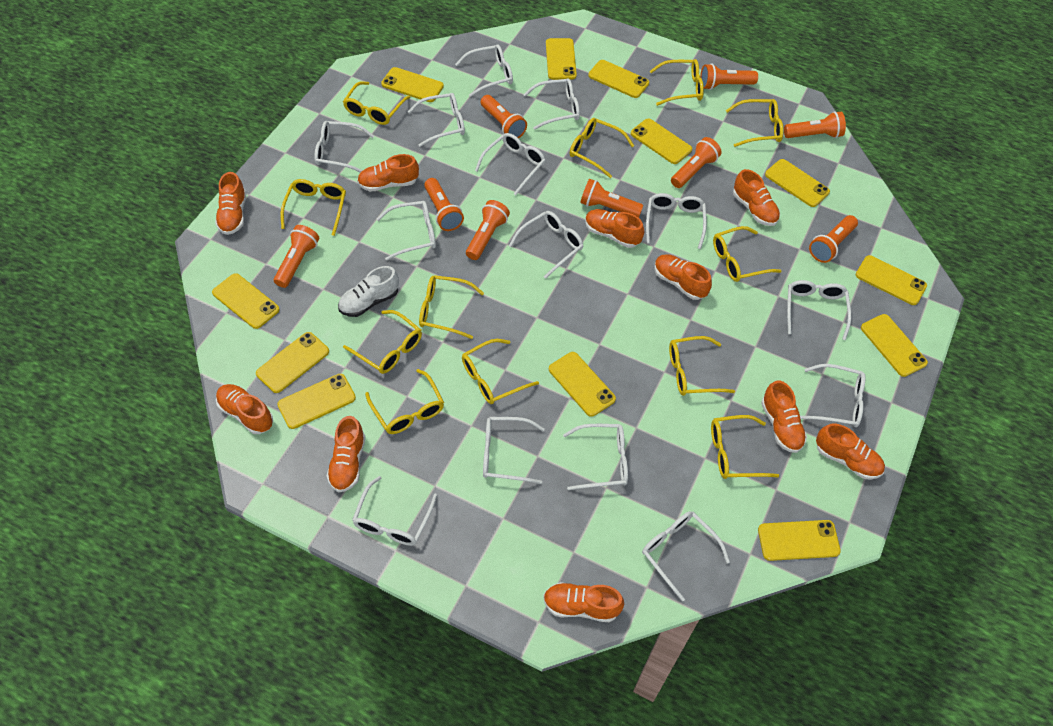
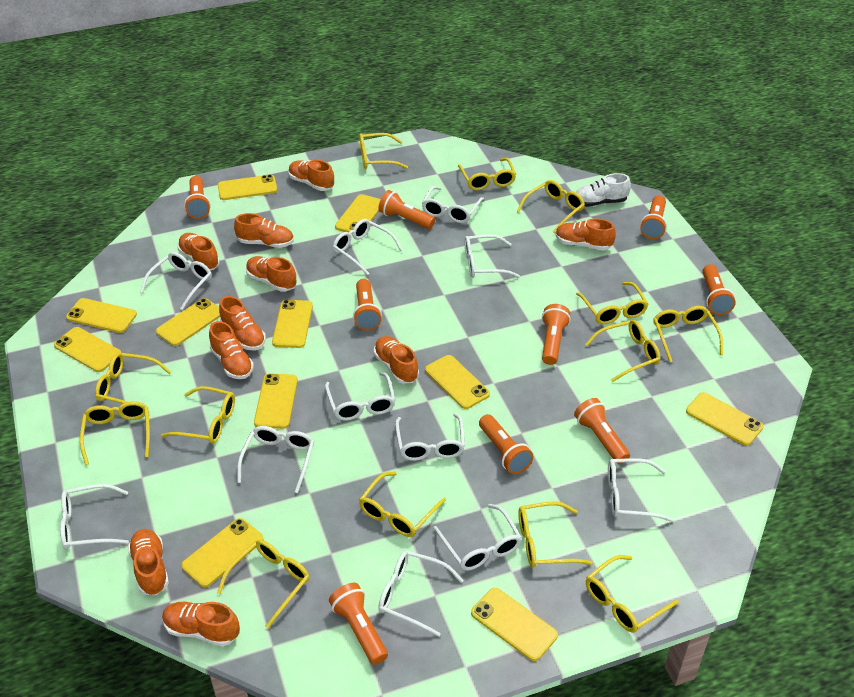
white glasses: 14 -> 11
yellow glasses: 12 -> 13
yellow phone: 12 -> 11

